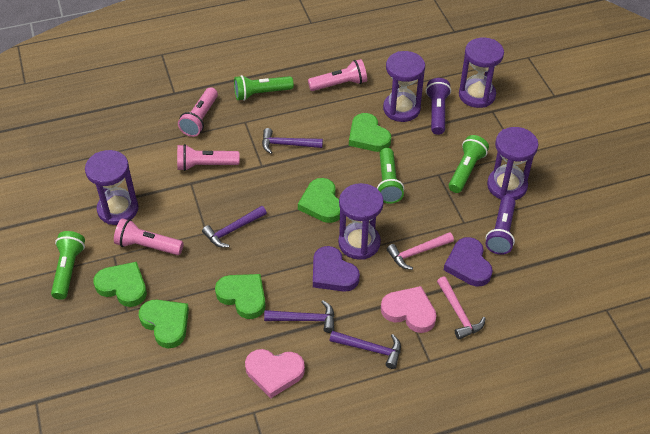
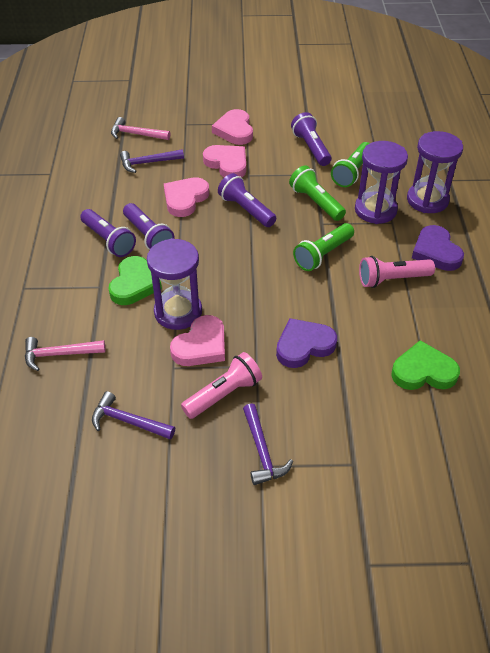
green flashlight: 4 -> 3
green heart: 5 -> 2
pink flashlight: 4 -> 2
pink heart: 2 -> 4
purple flashlight: 2 -> 4
purple hammer: 4 -> 3
purple hourglass: 5 -> 3

